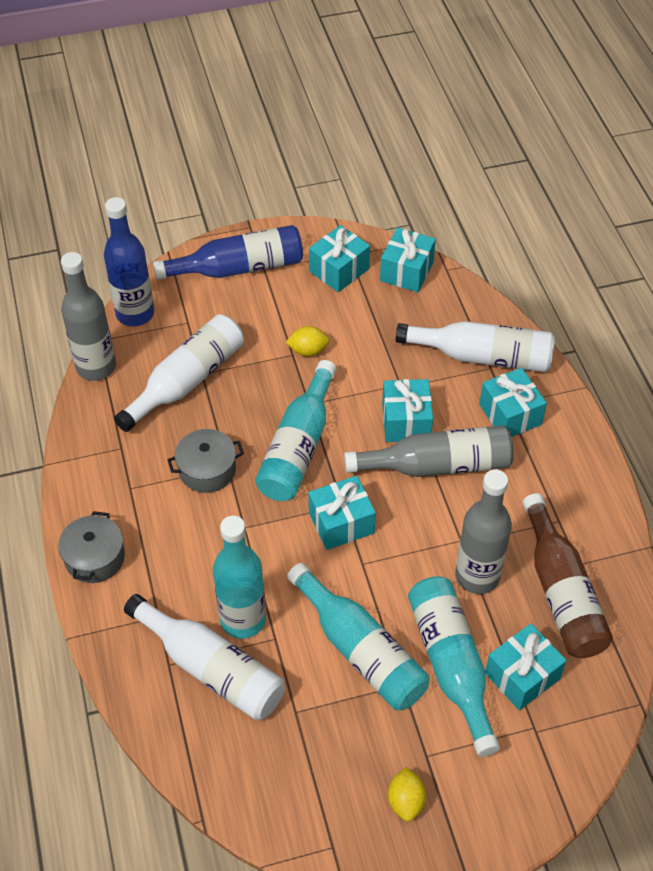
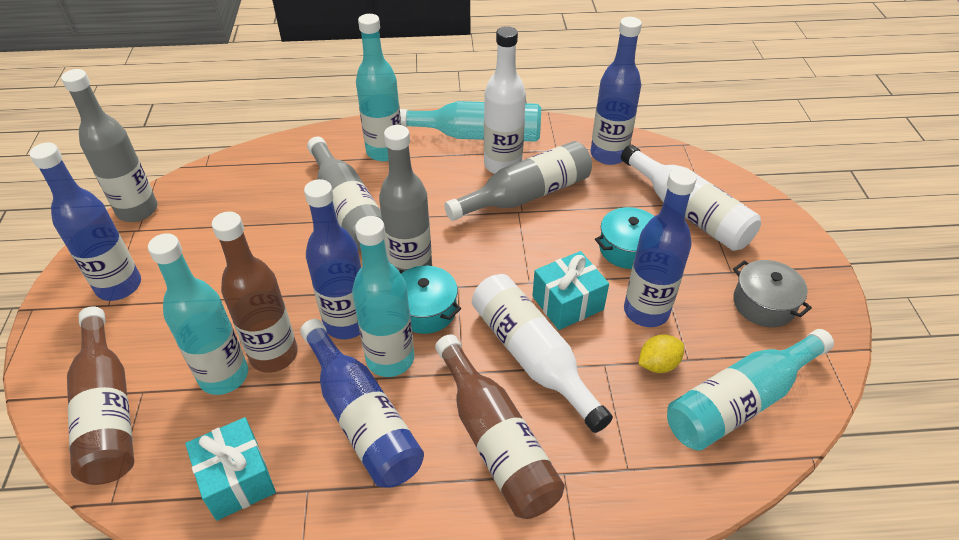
blue bottle: 2 -> 5
brown bottle: 1 -> 3
grey bottle: 3 -> 4
grey pot: 2 -> 1
turquoise bottle: 4 -> 5
turquoise gift: 6 -> 2
turquoise pot: 0 -> 2
yellow lemon: 2 -> 1

